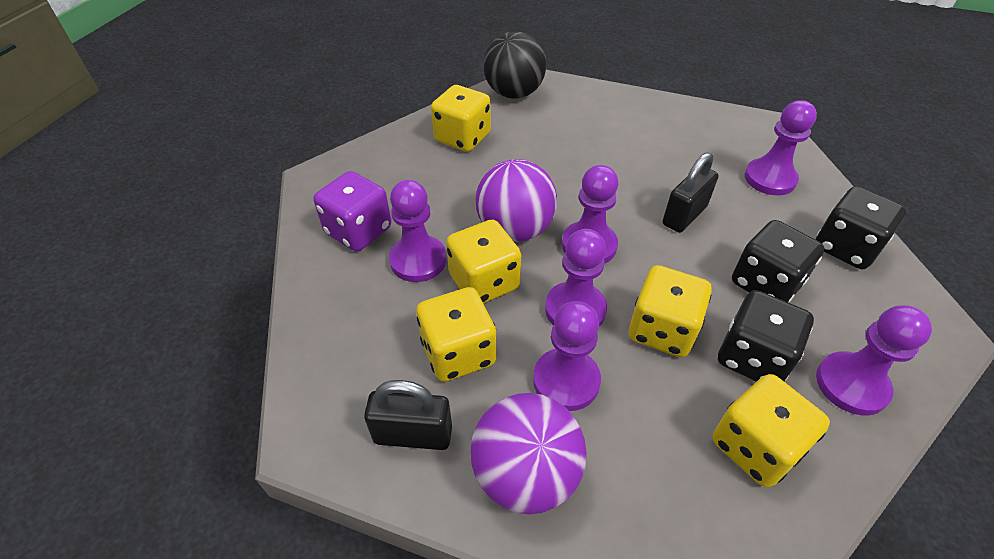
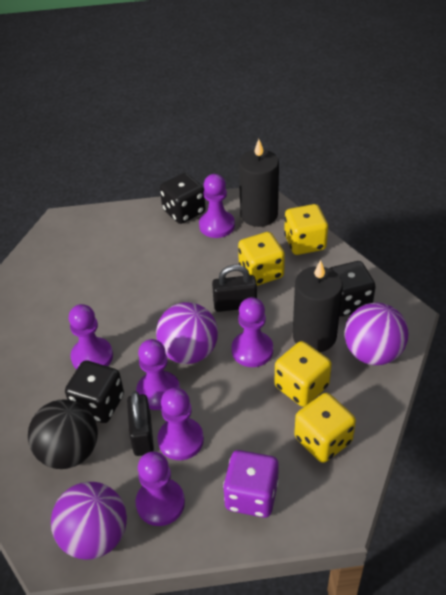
black candle: 0 -> 2
purple ball: 2 -> 3
yellow dice: 5 -> 4

